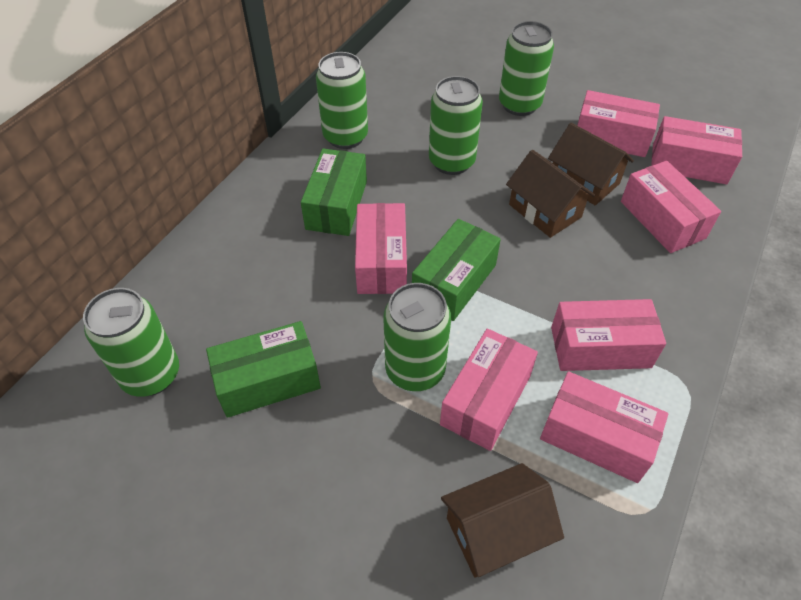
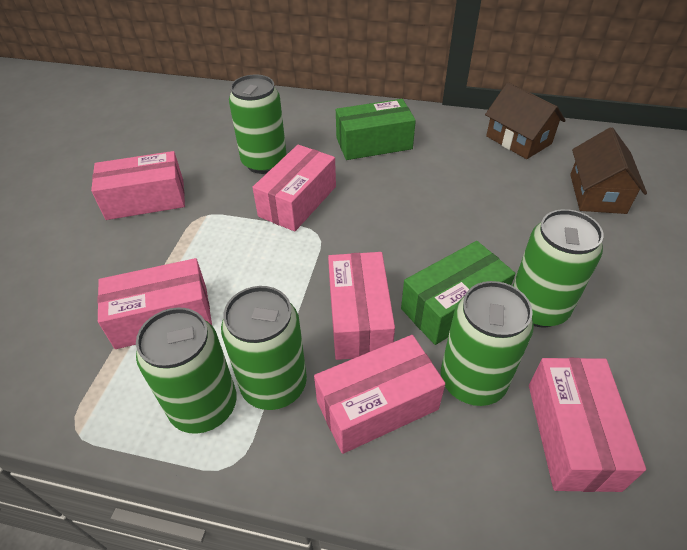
brown house: 3 -> 2
green box: 3 -> 2
pink box: 7 -> 6

